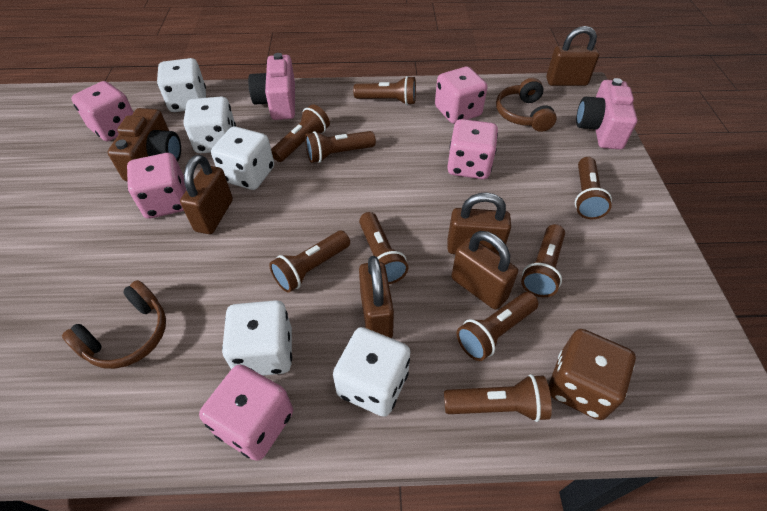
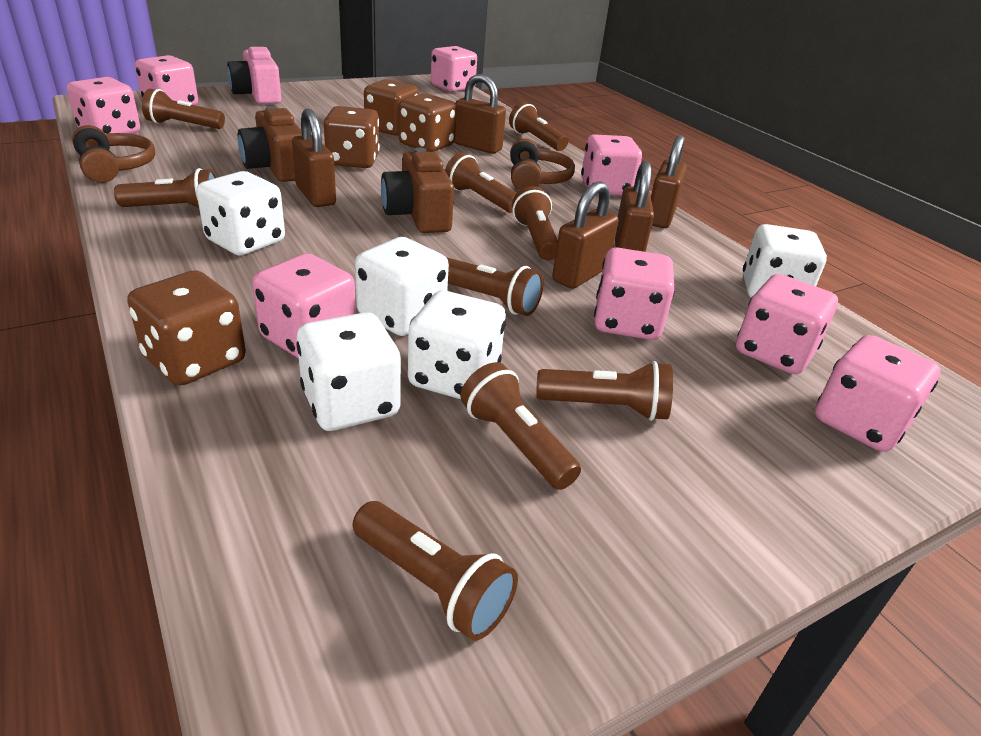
brown camera: 1 -> 2
brown dice: 1 -> 4
pink camera: 2 -> 1
pink dice: 5 -> 8

